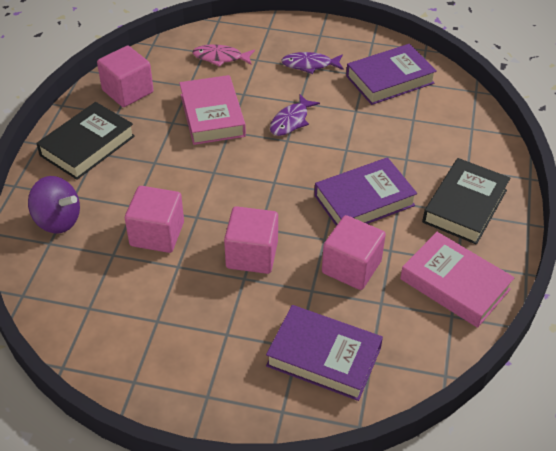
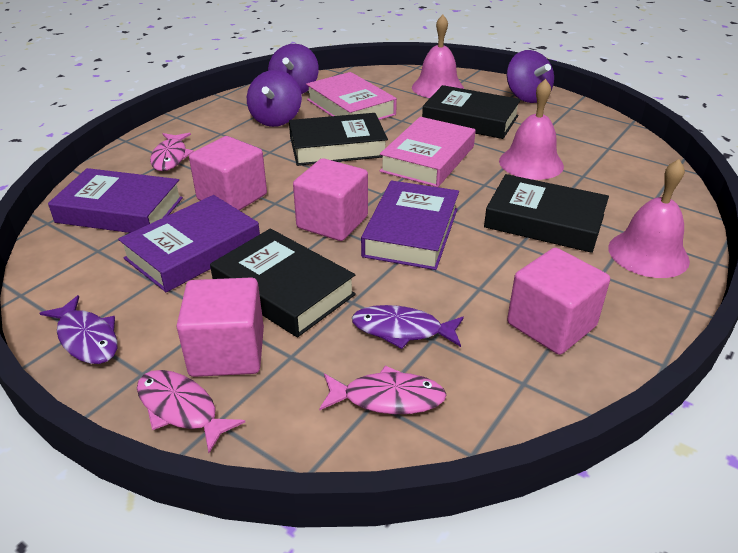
black book: 2 -> 4
pink bell: 0 -> 3
pink fish: 1 -> 3
purple spinning top: 1 -> 3

